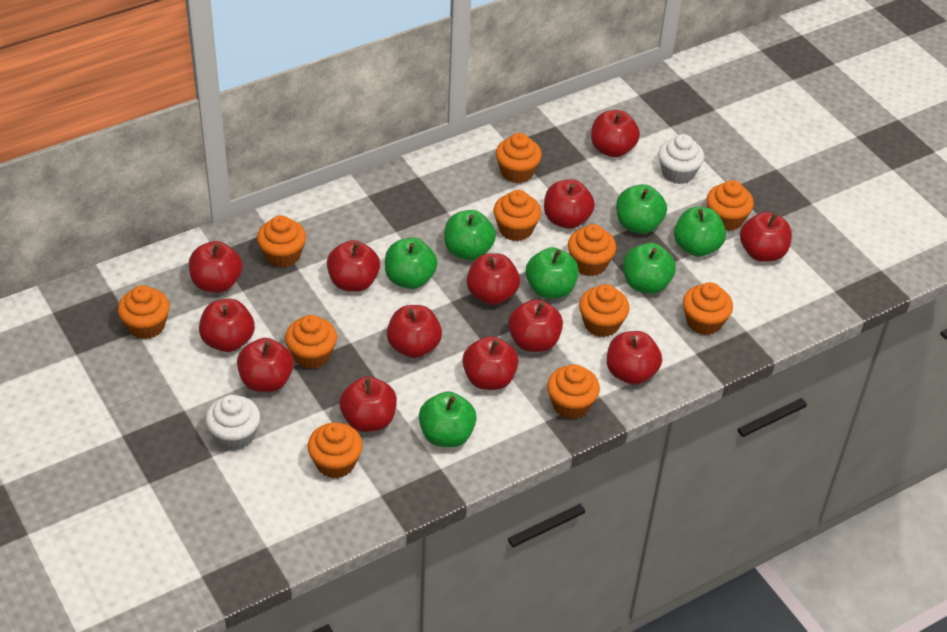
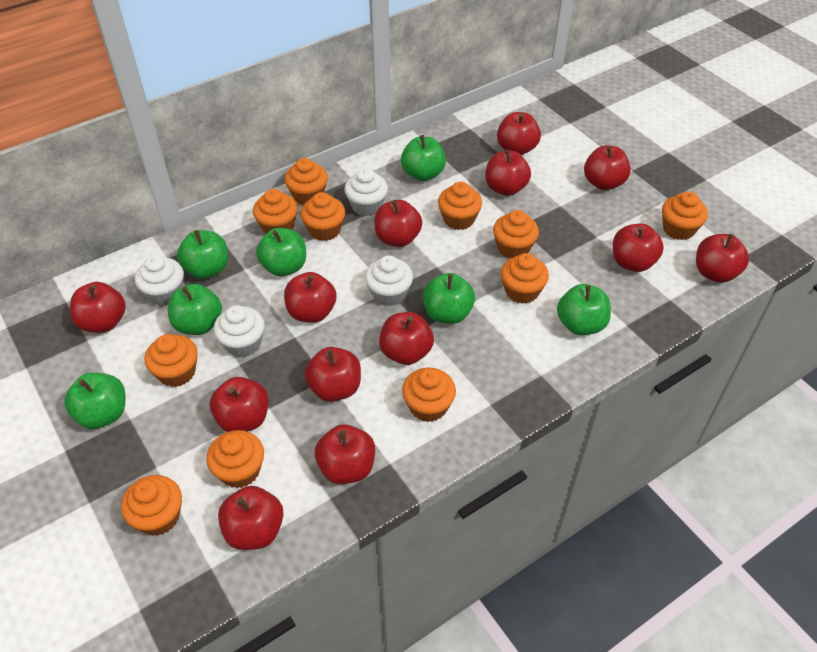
white cupcake: 2 -> 4

